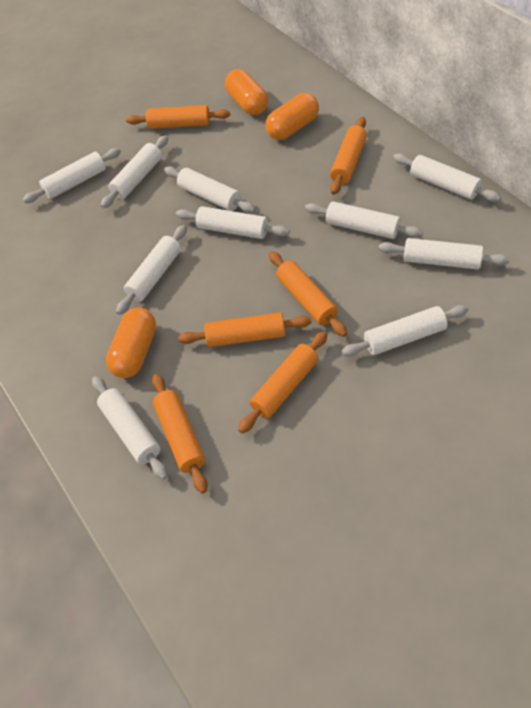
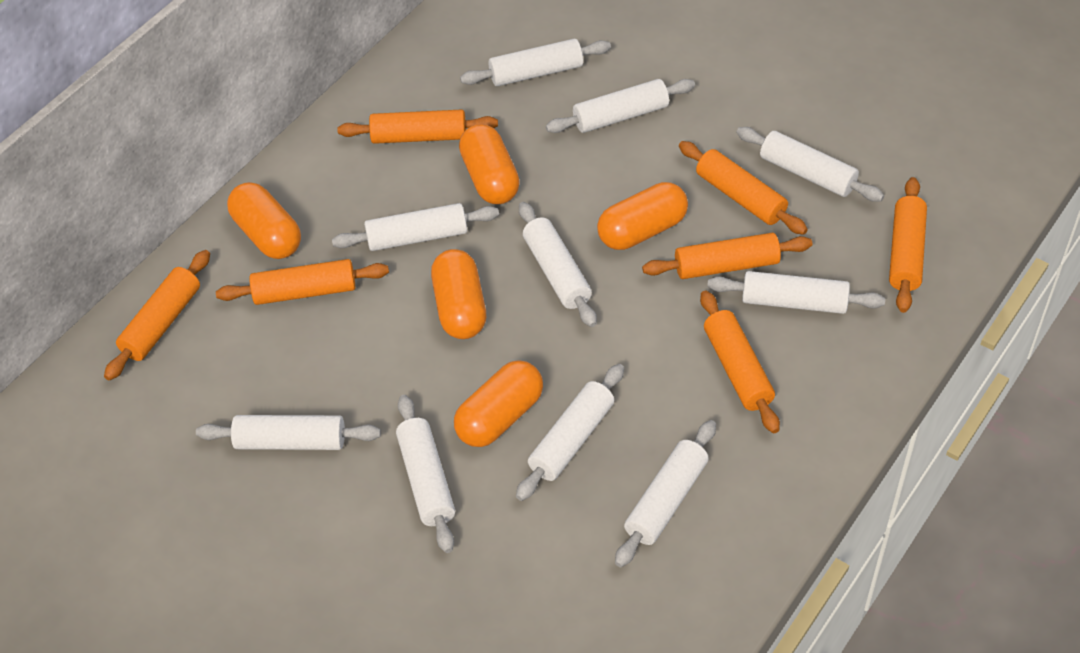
orange capsule: 3 -> 5
orange rolling pin: 6 -> 7

